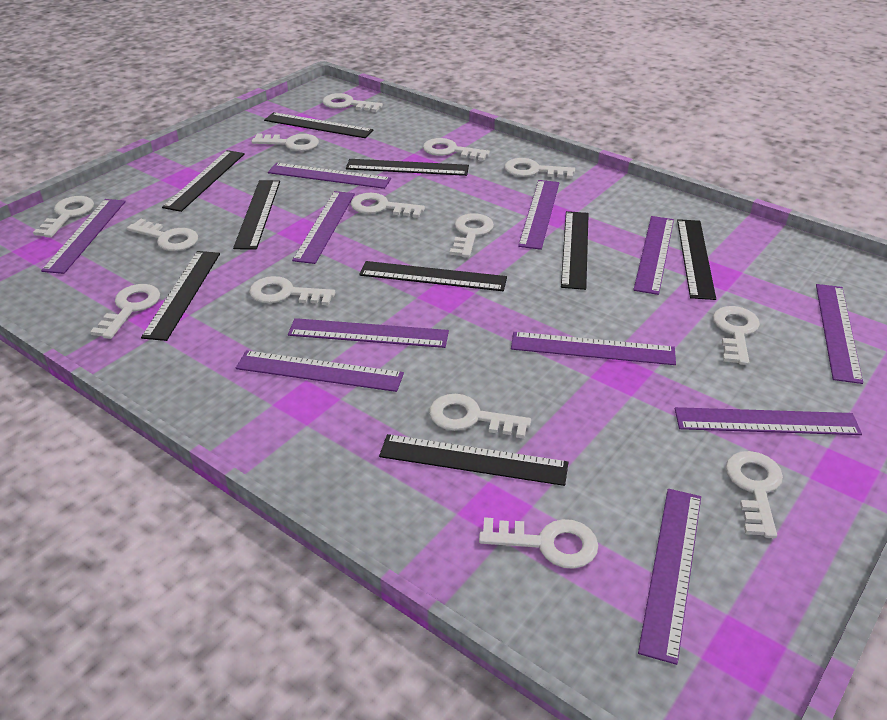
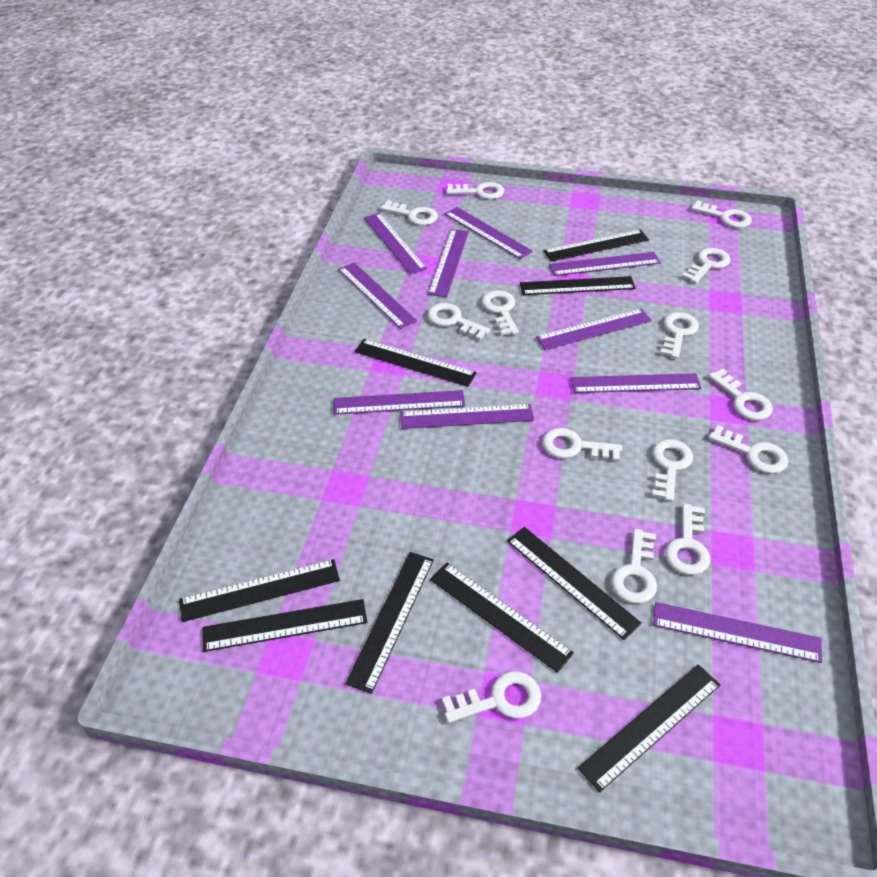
purple ruler: 11 -> 10

